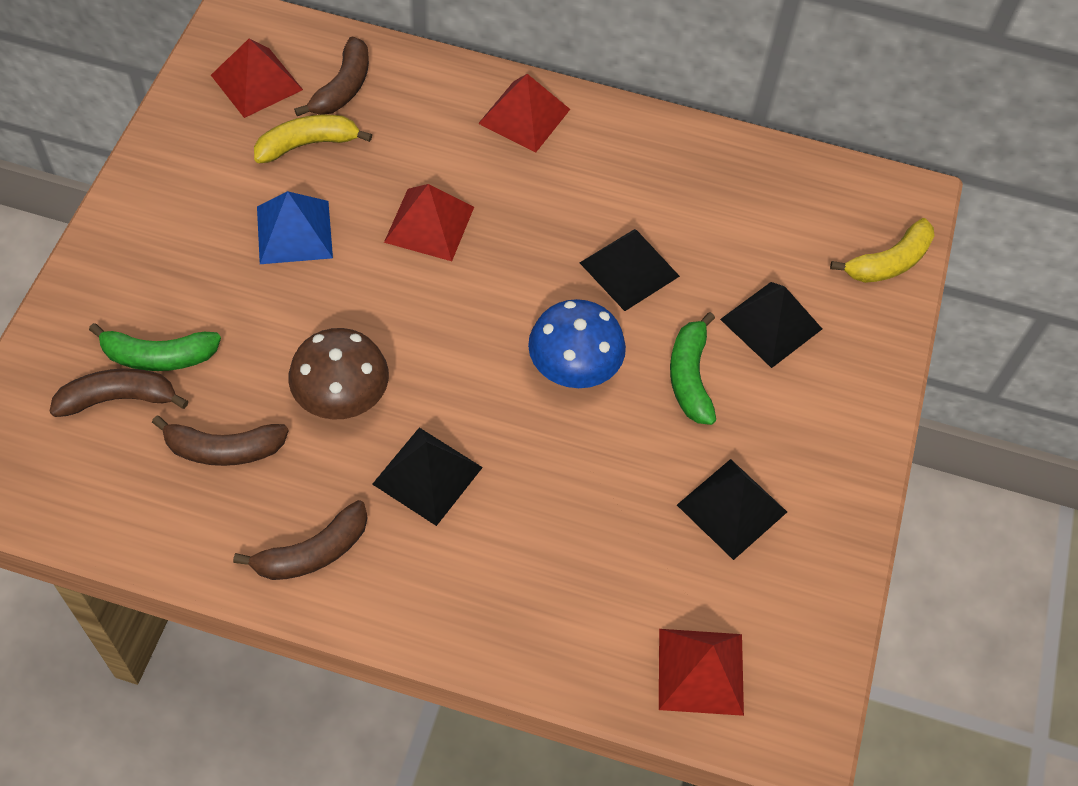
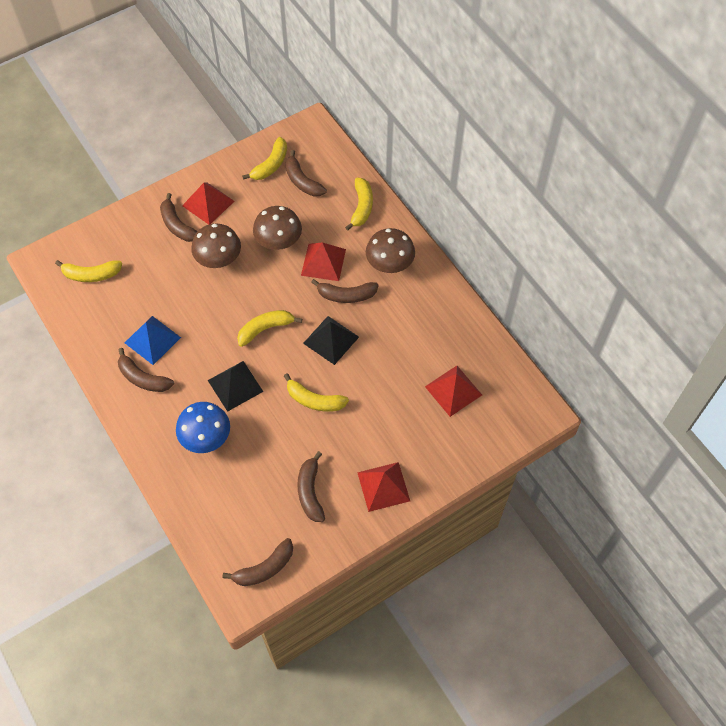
black pyramid: 4 -> 2
brown banana: 4 -> 6
brown mushroom: 1 -> 3
green banana: 2 -> 0
yellow banana: 2 -> 5

